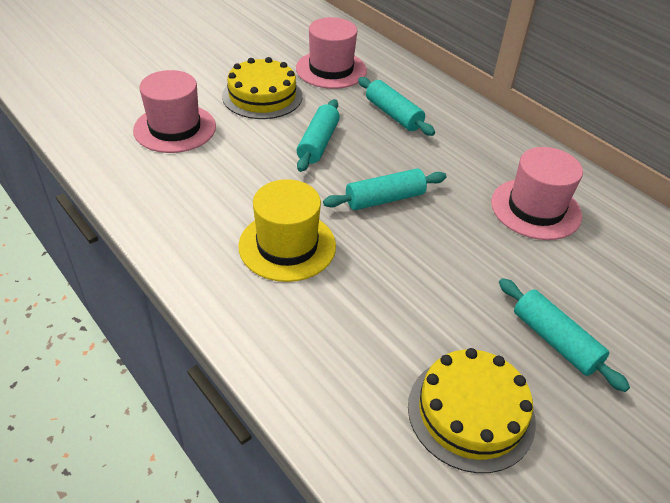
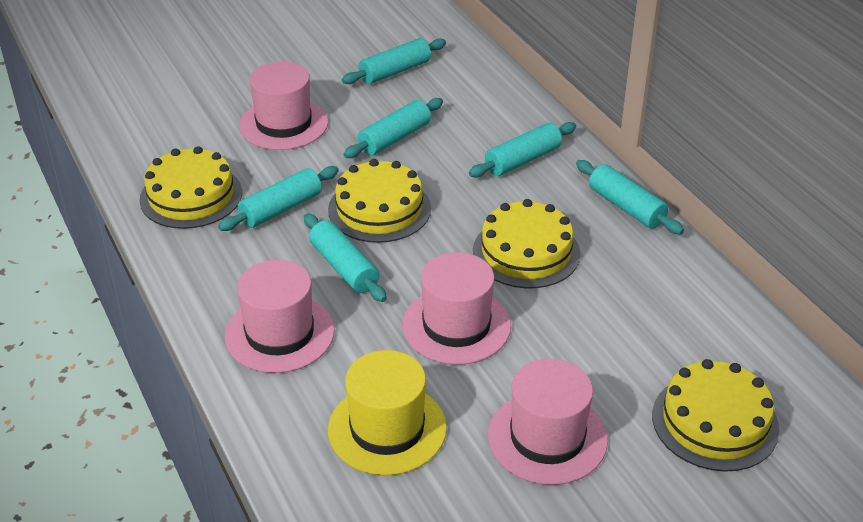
pink hat: 3 -> 4
turquoise rolling pin: 4 -> 6
yellow cake: 2 -> 4

